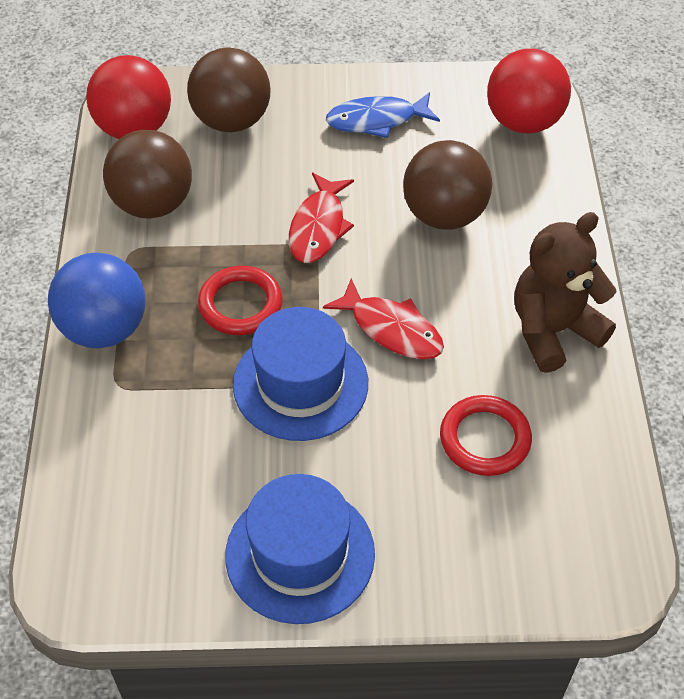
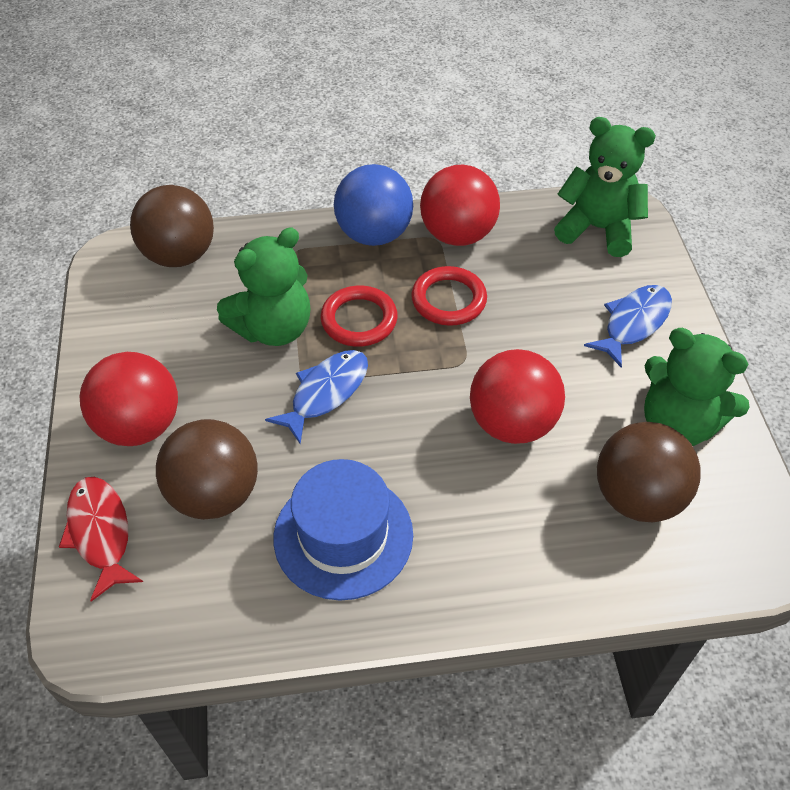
blue fish: 1 -> 2
blue hat: 2 -> 1
brown teddy bear: 1 -> 0
green teddy bear: 0 -> 3
red ball: 2 -> 3
red fish: 2 -> 1

